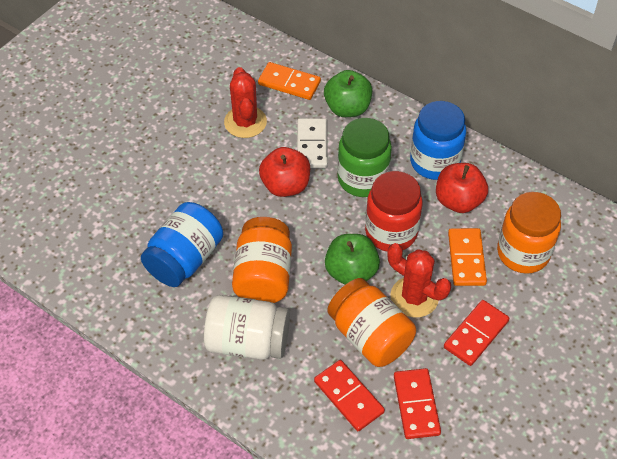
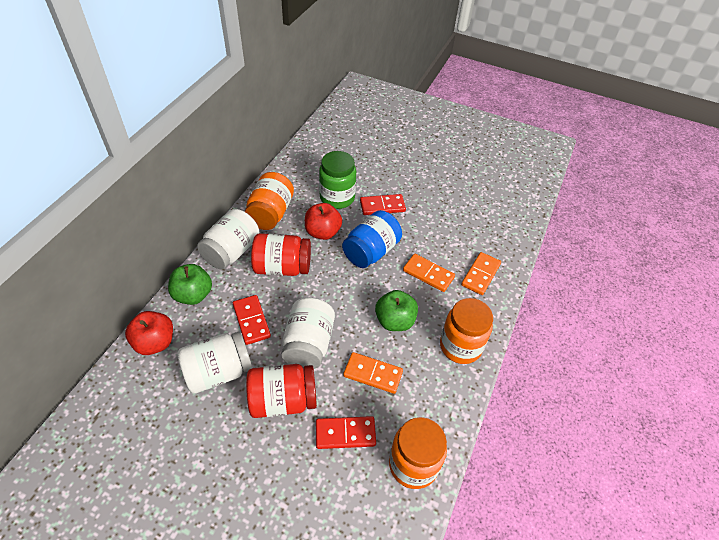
blue jar: 2 -> 1
orange domino: 2 -> 3
red cactus: 2 -> 0
red jar: 1 -> 2
white domino: 1 -> 0
white jar: 1 -> 3

